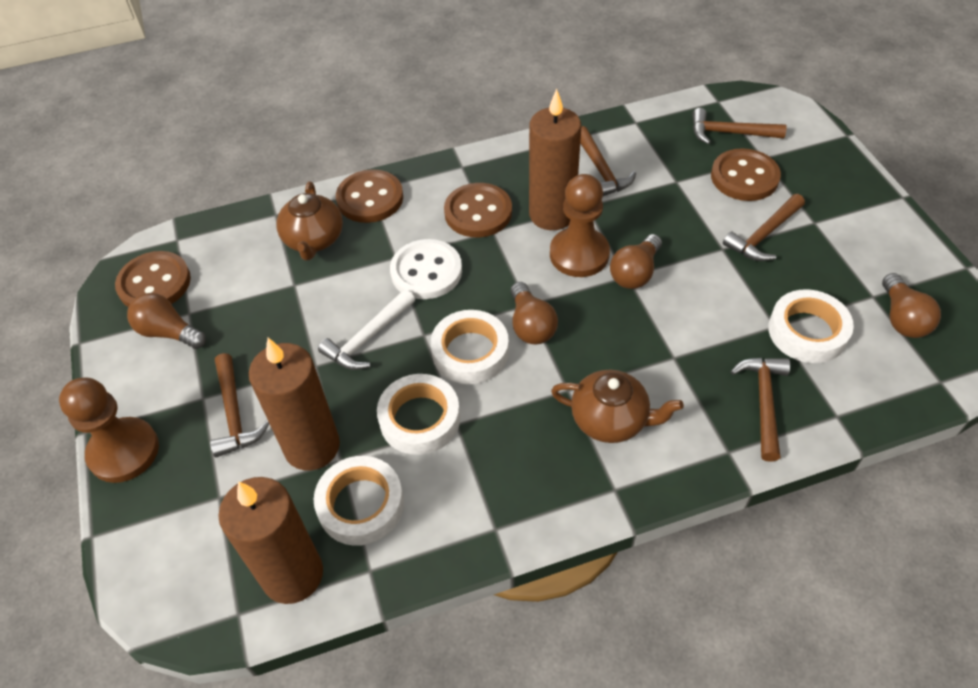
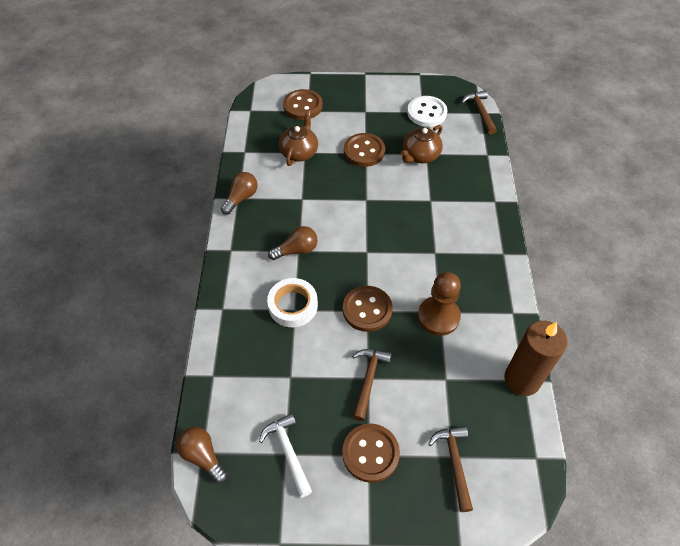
brown candle: 3 -> 1
brown hammer: 5 -> 3
brown light bulb: 4 -> 3
brown pawn: 2 -> 1
white tape: 4 -> 1

